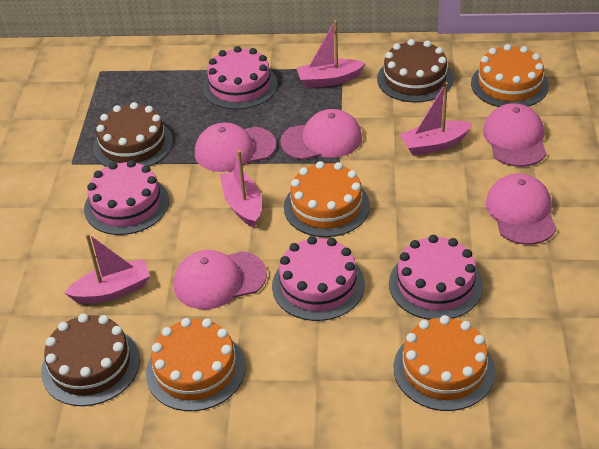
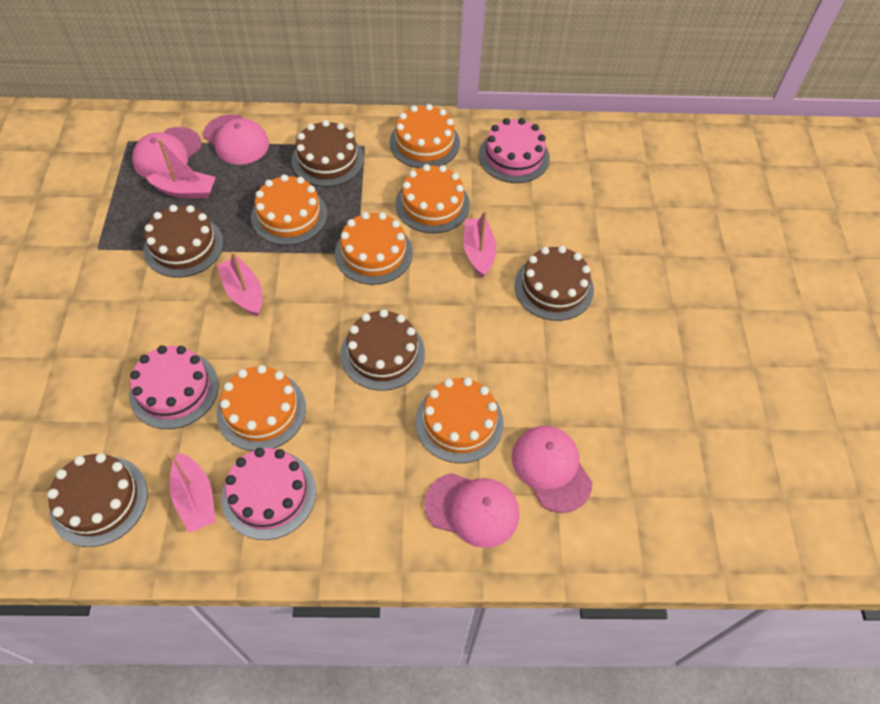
brown cake: 3 -> 5
orange cake: 4 -> 6
pink cake: 4 -> 3
pink cap: 5 -> 4

